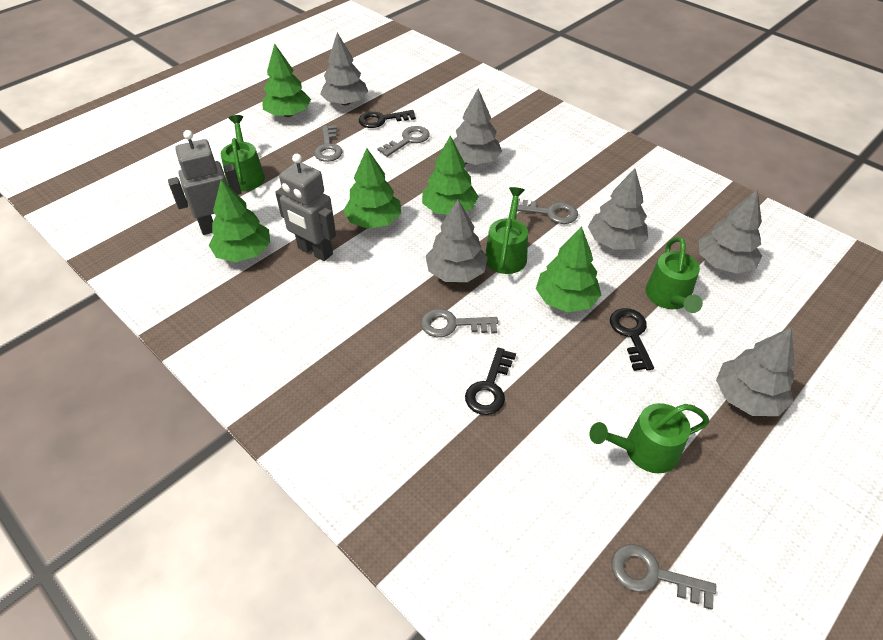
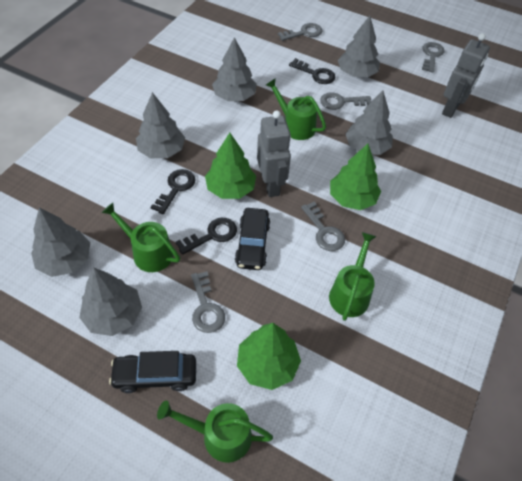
black car: 0 -> 2
green tree: 5 -> 3

